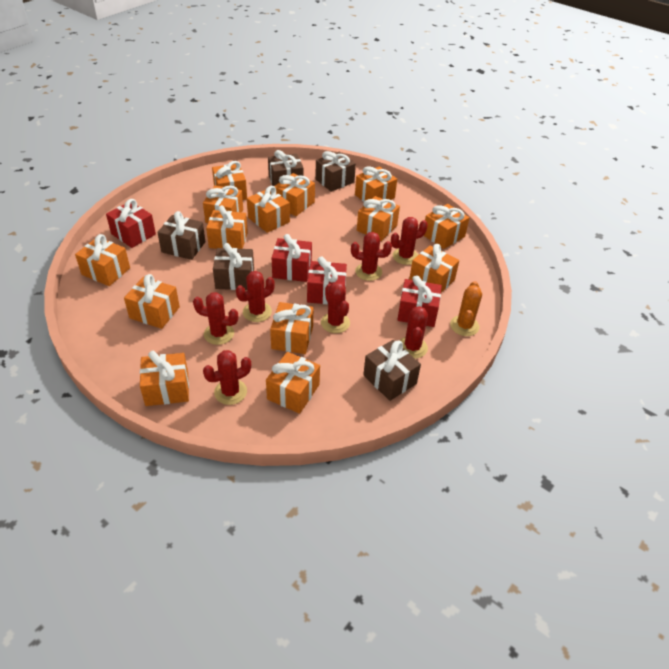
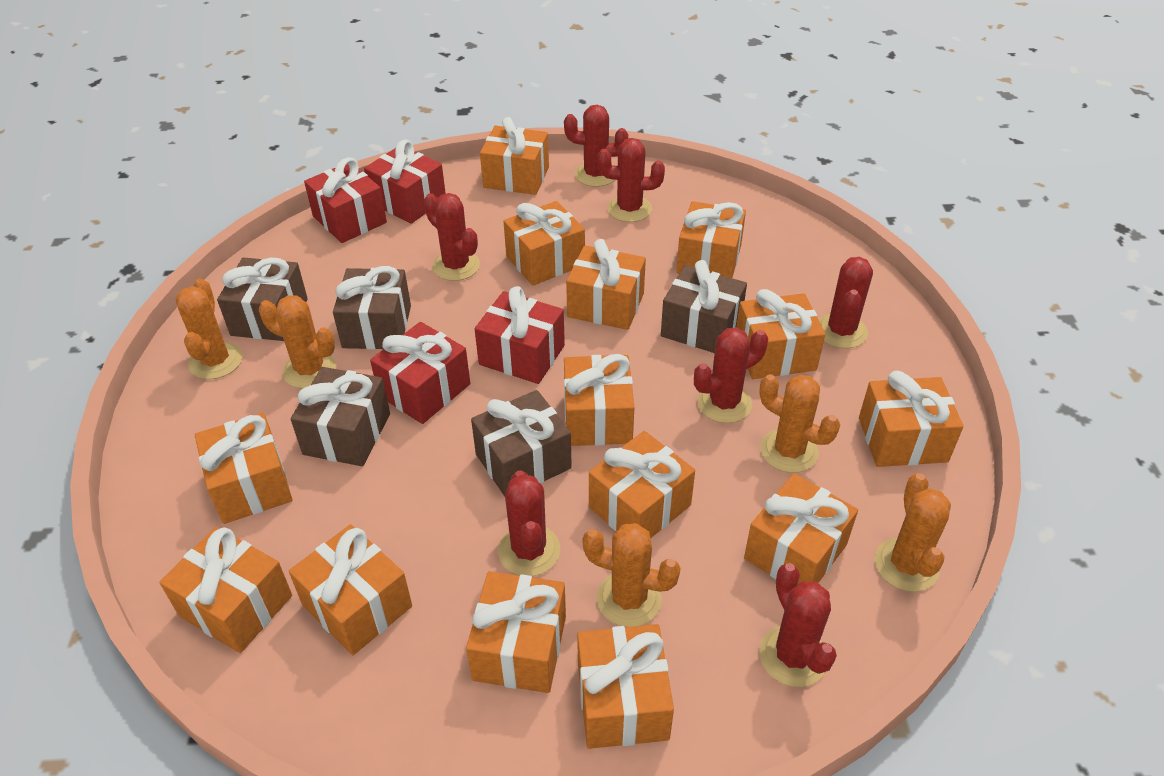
orange cactus: 1 -> 5

